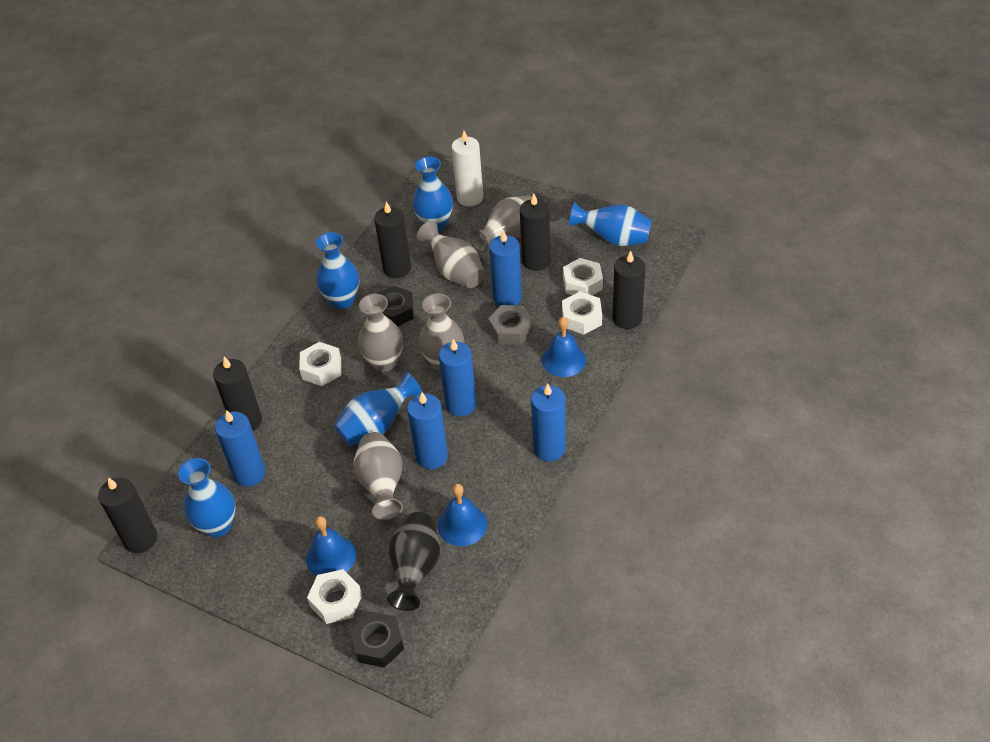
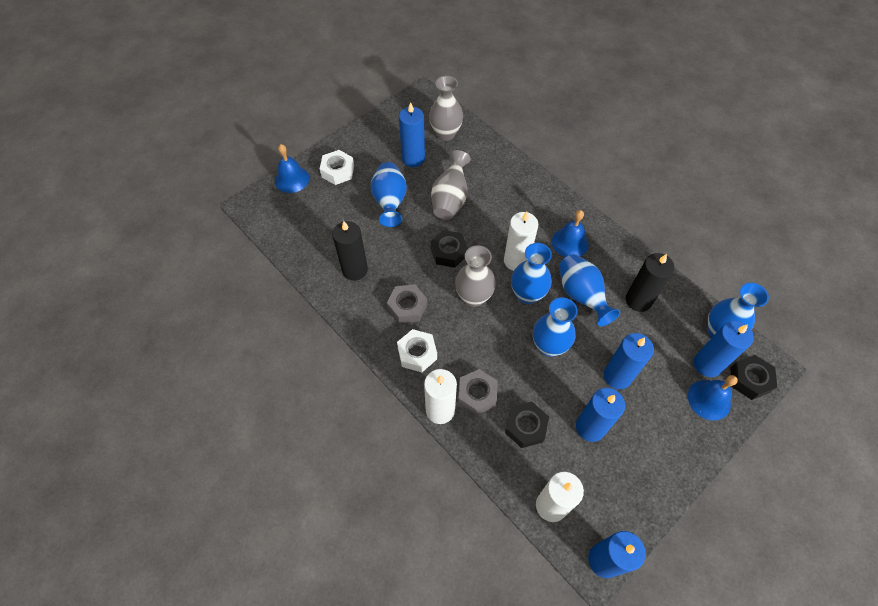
black candle: 5 -> 2
black nut: 2 -> 3
black vase: 1 -> 0
grey nut: 1 -> 2
grey vase: 5 -> 3
white candle: 1 -> 3
white nut: 4 -> 2

